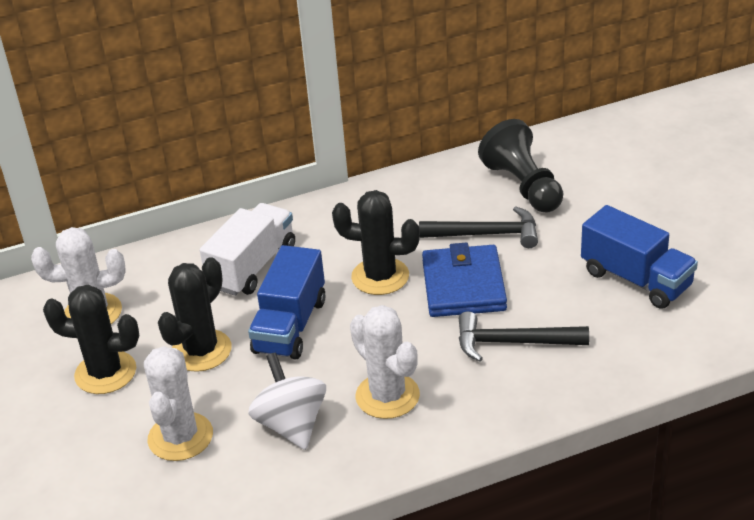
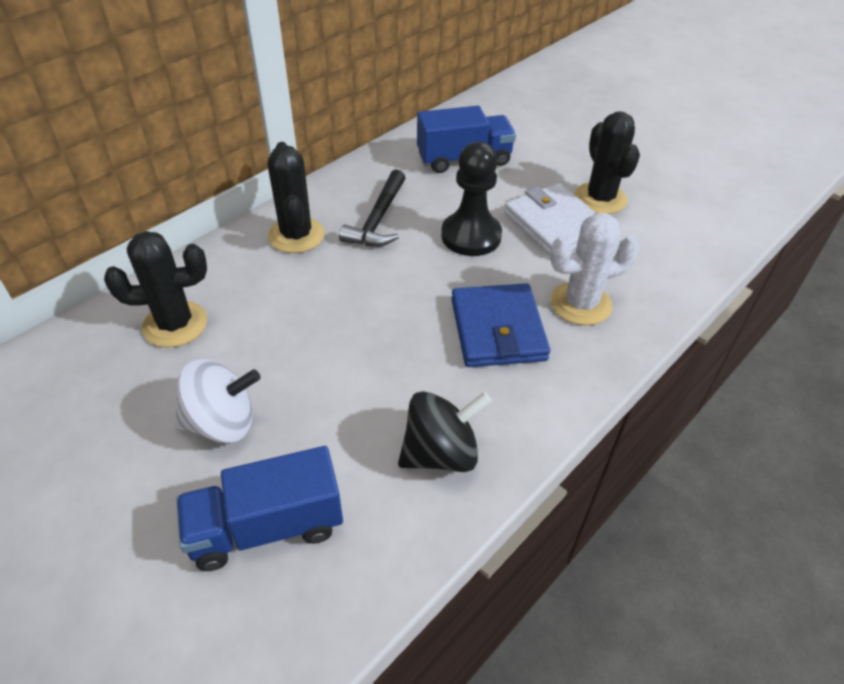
black hammer: 2 -> 1
black spinning top: 0 -> 1
white cactus: 3 -> 1
white truck: 1 -> 0
white wallet: 0 -> 1

